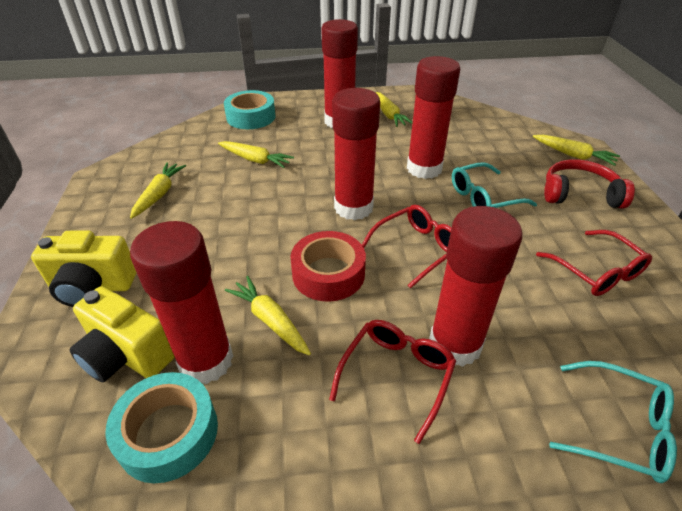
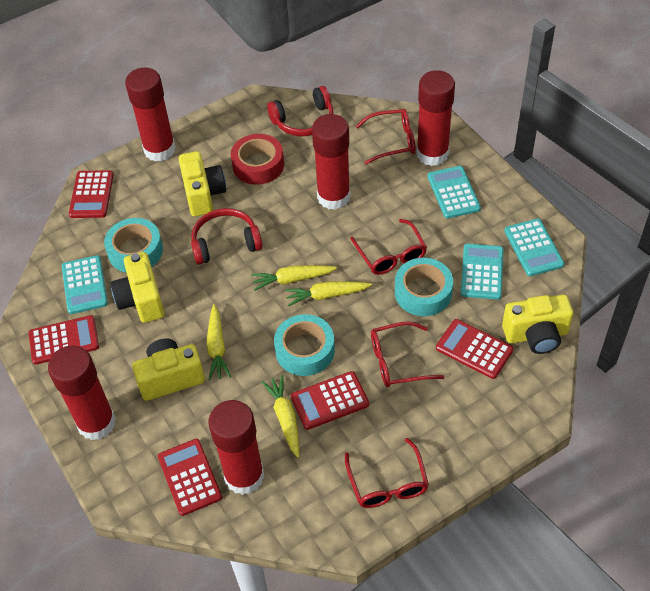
red calculator: 0 -> 5
red glasses: 3 -> 4
red headphones: 1 -> 2
turquoise calculator: 0 -> 4
turquoise glasses: 2 -> 0
turquoise tape: 2 -> 3
yellow camera: 2 -> 4
yellow carrot: 5 -> 4

